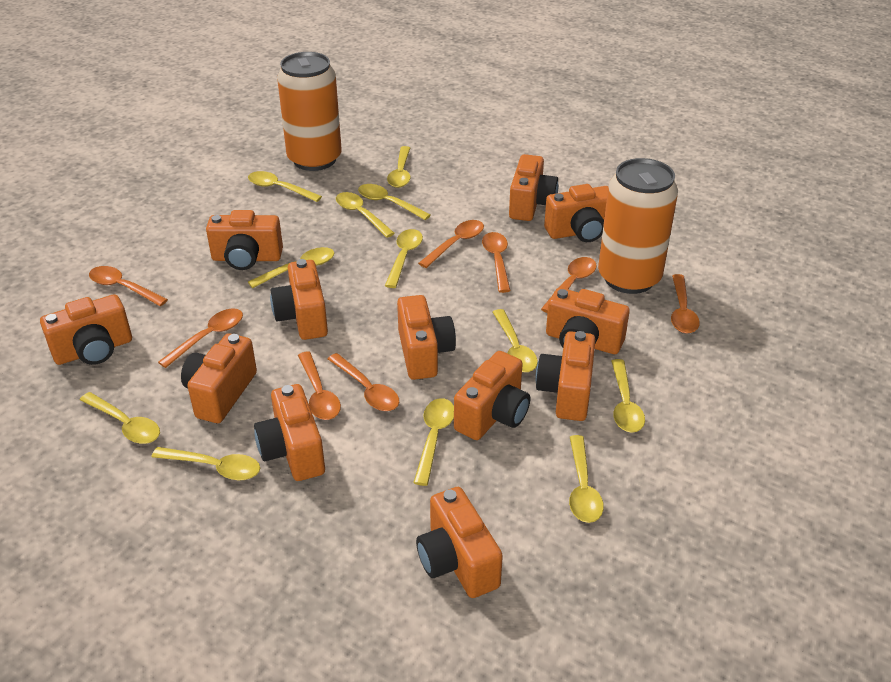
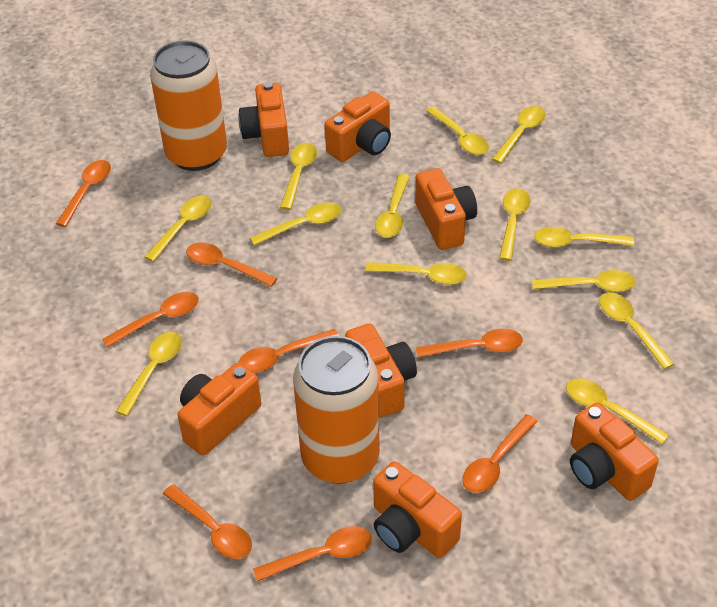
orange camera: 12 -> 7
yellow spoon: 12 -> 13

